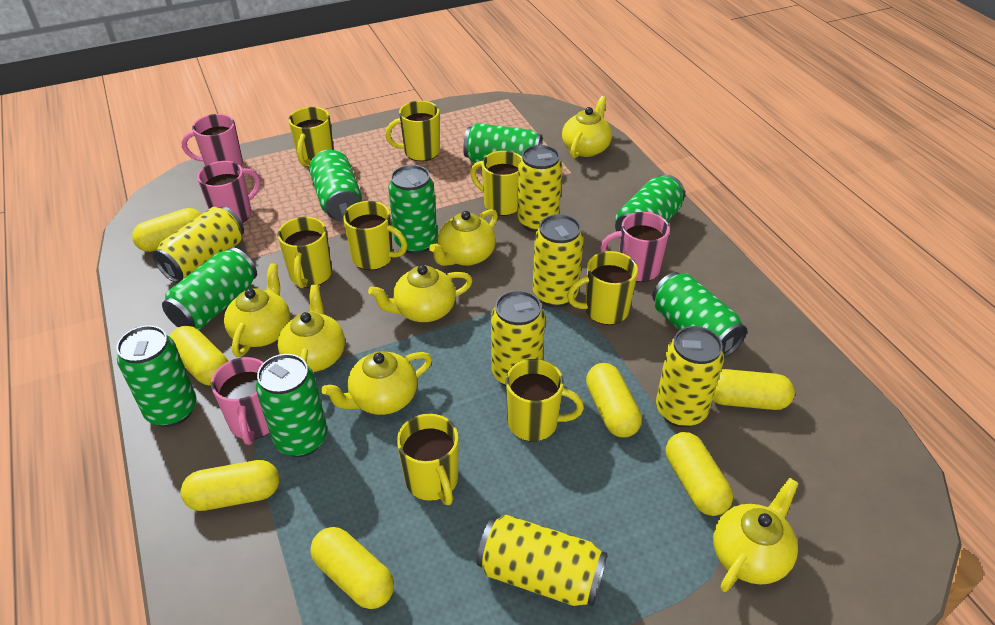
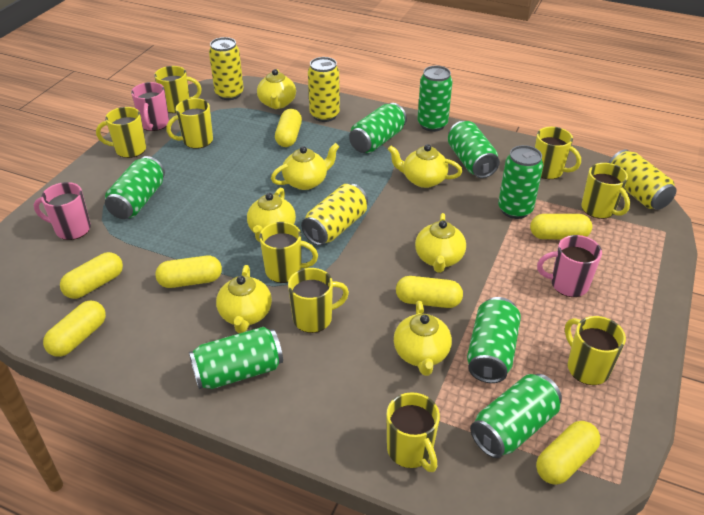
pink mug: 4 -> 3
yellow can: 6 -> 4
yellow mug: 8 -> 9

